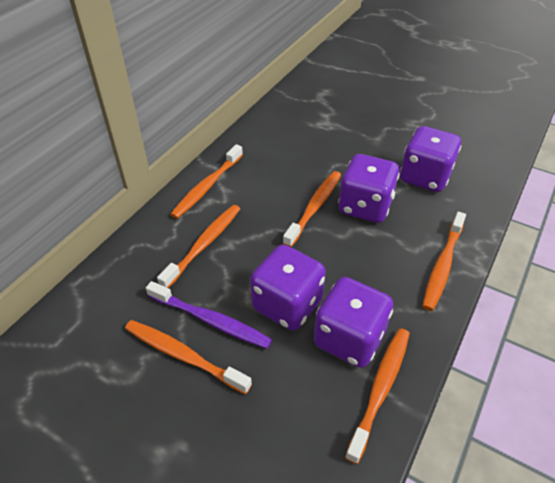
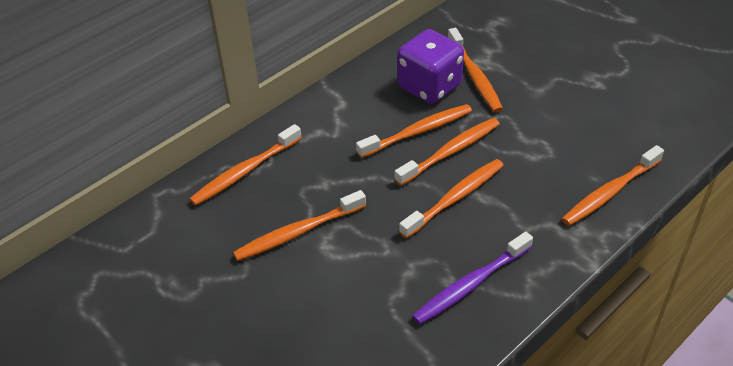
orange toothbrush: 6 -> 7
purple dice: 4 -> 1

